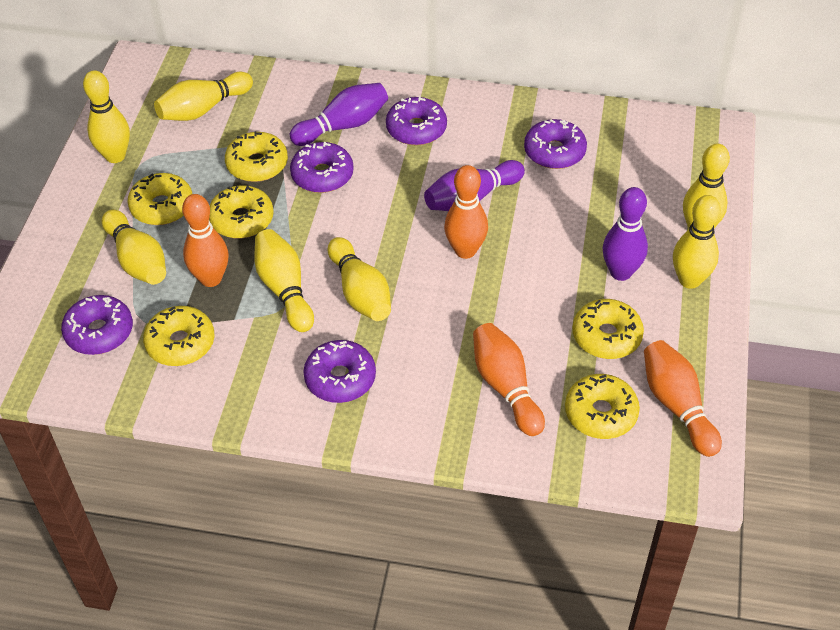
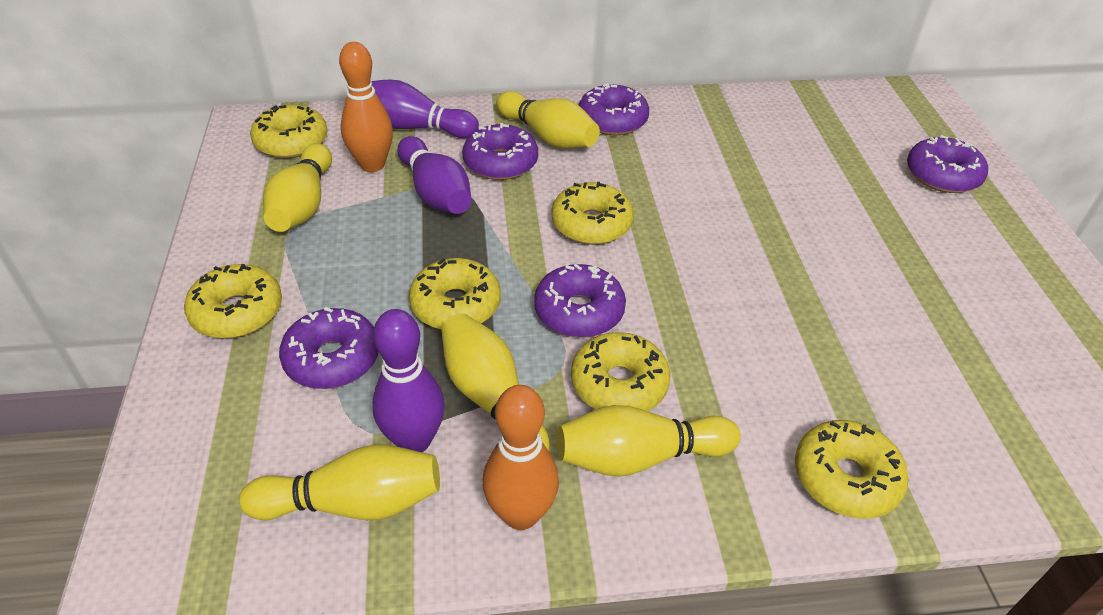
orange bowling pin: 4 -> 2
yellow bowling pin: 7 -> 5

